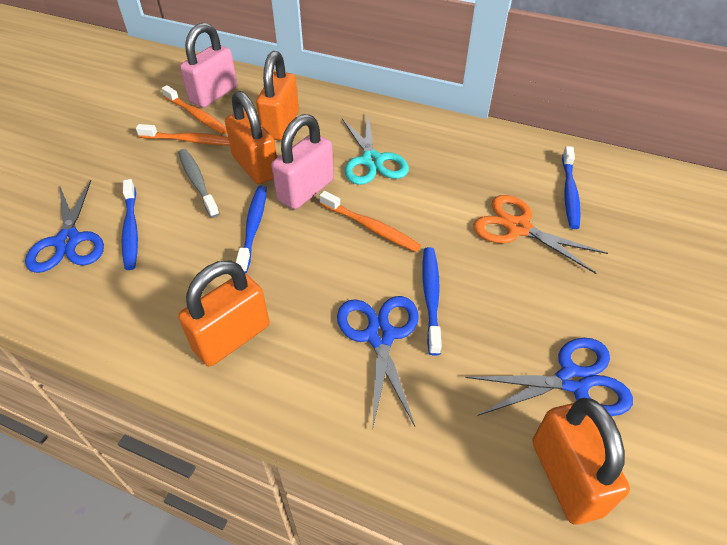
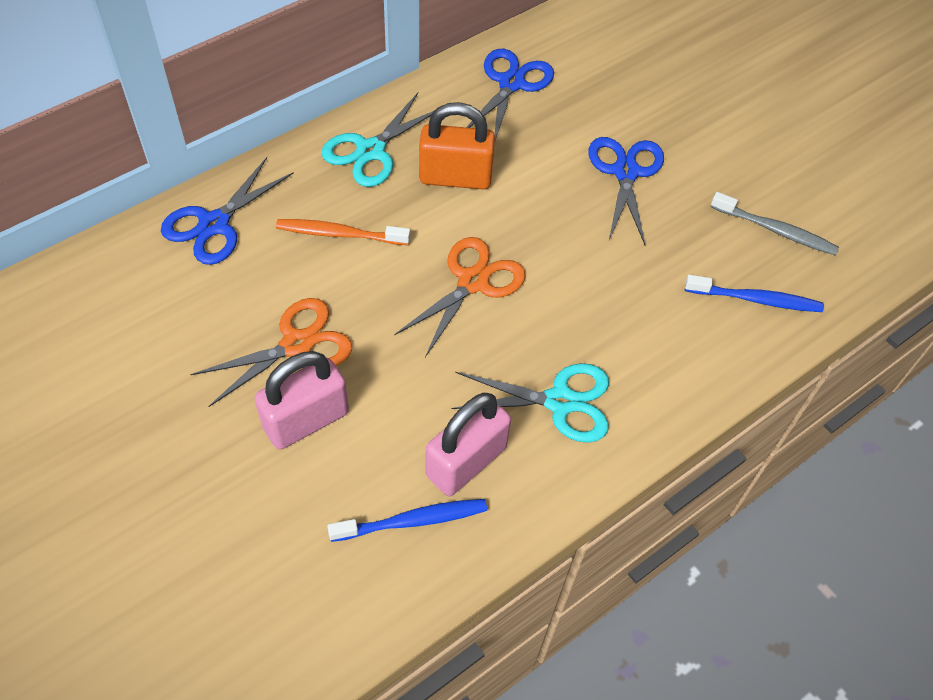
blue toothbrush: 4 -> 2
orange padlock: 4 -> 1
orange scissors: 1 -> 2
orange toothbrush: 3 -> 1
turquoise scissors: 1 -> 2

